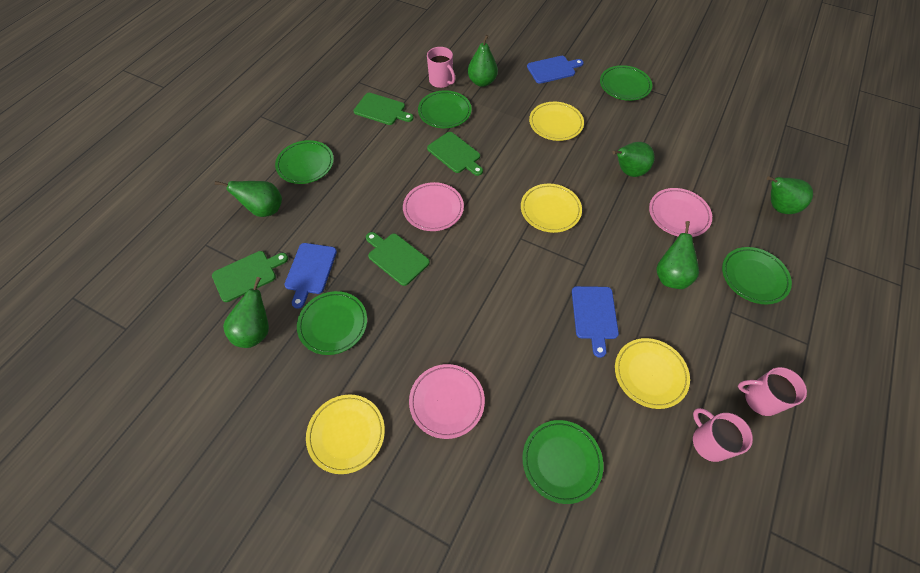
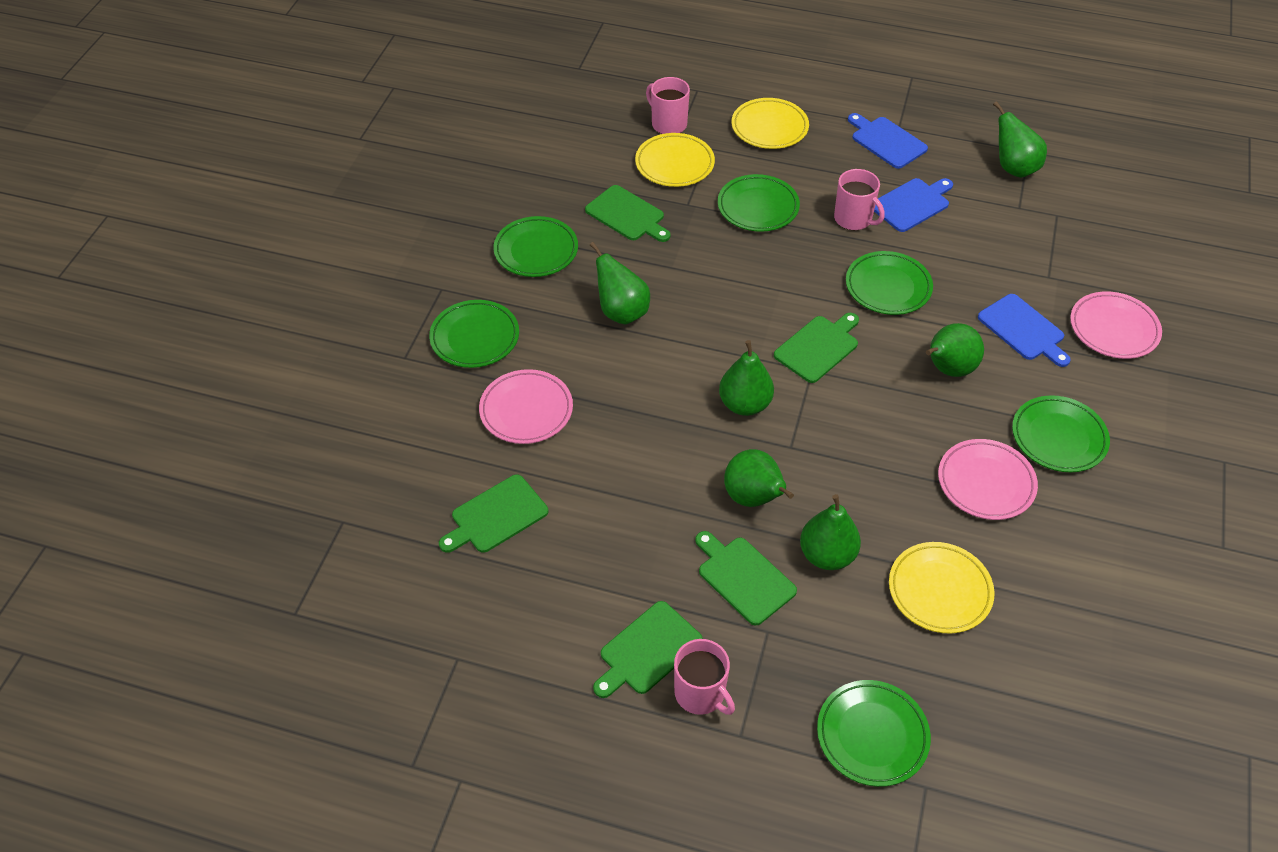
green cutting board: 4 -> 5
yellow plate: 4 -> 3

